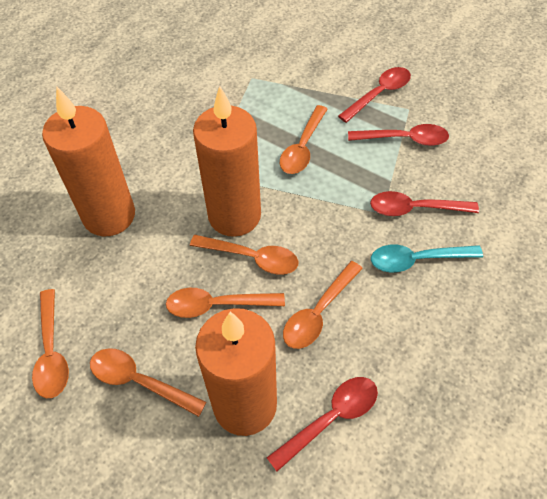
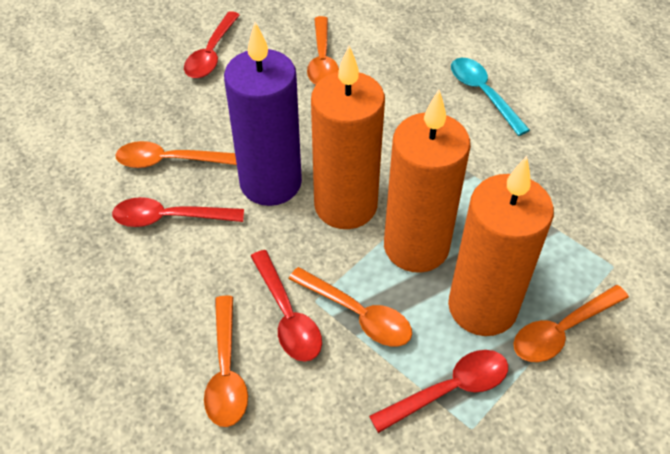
orange spoon: 6 -> 5
purple candle: 0 -> 1

